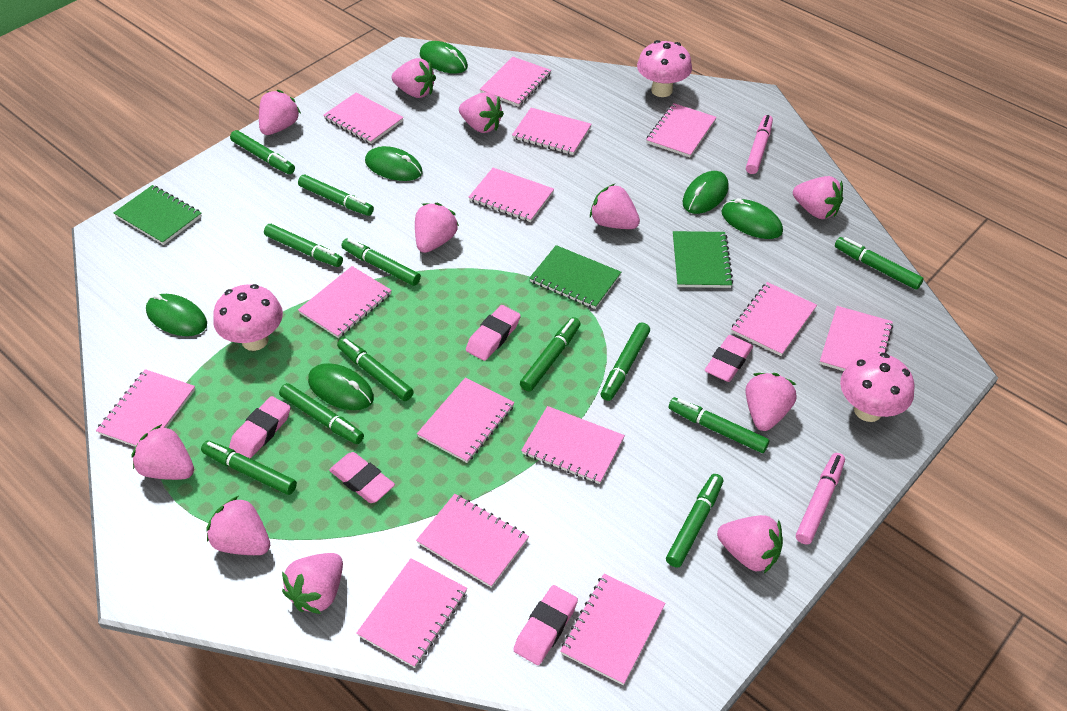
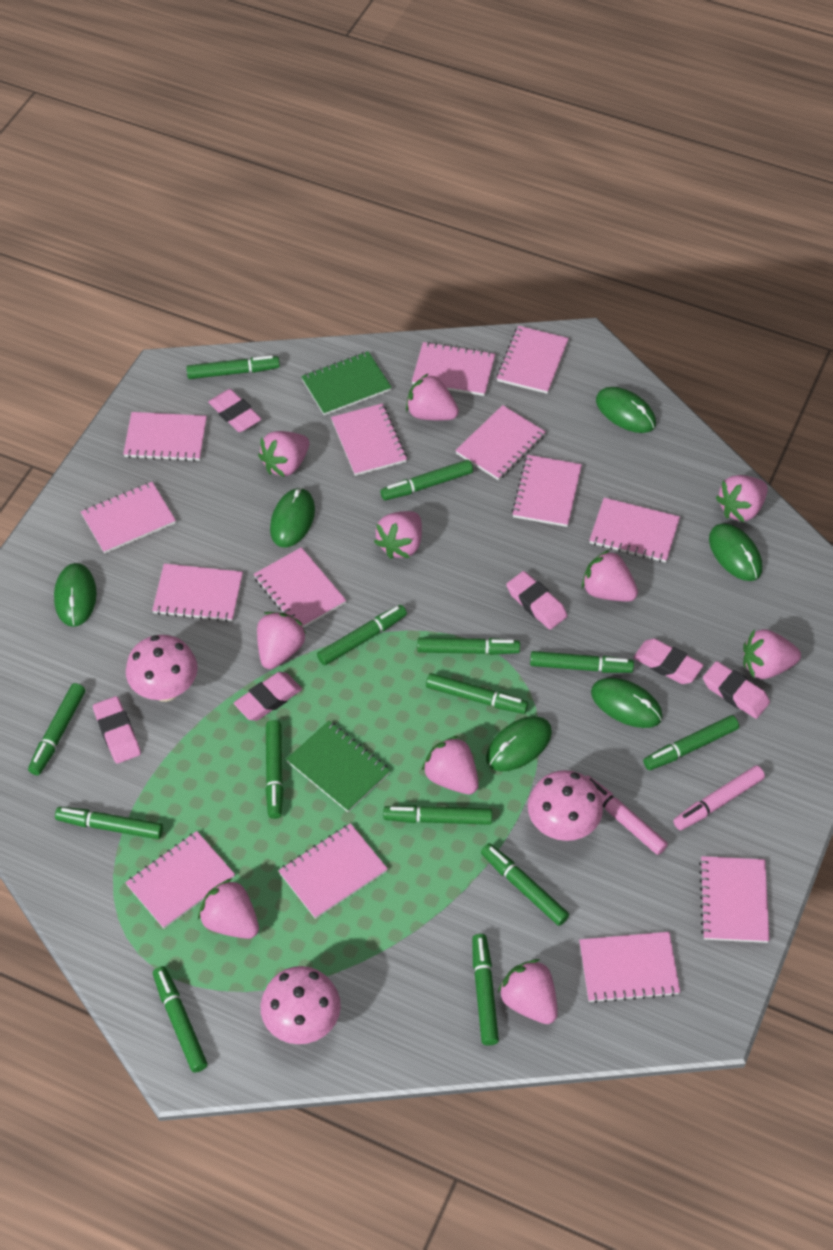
green marker: 12 -> 14
green notebook: 3 -> 2
pink eraser: 5 -> 6
pink strawberry: 11 -> 10

